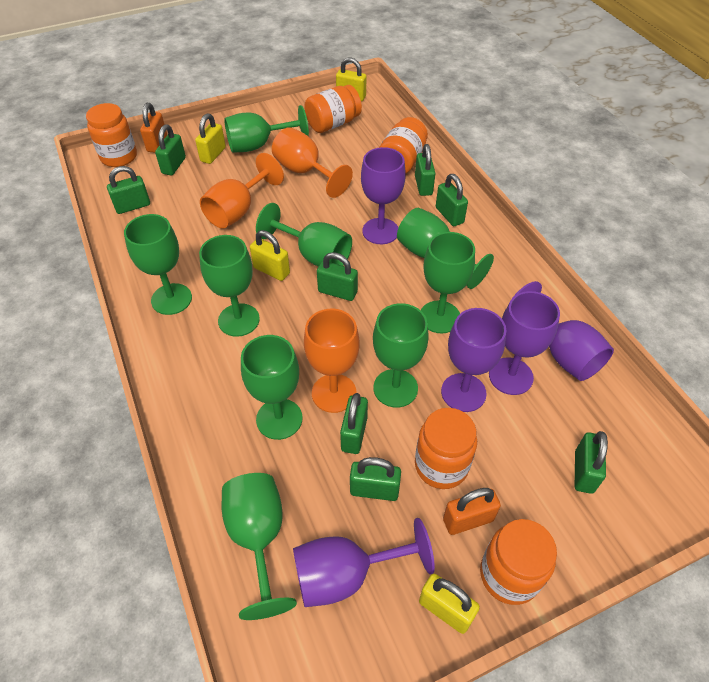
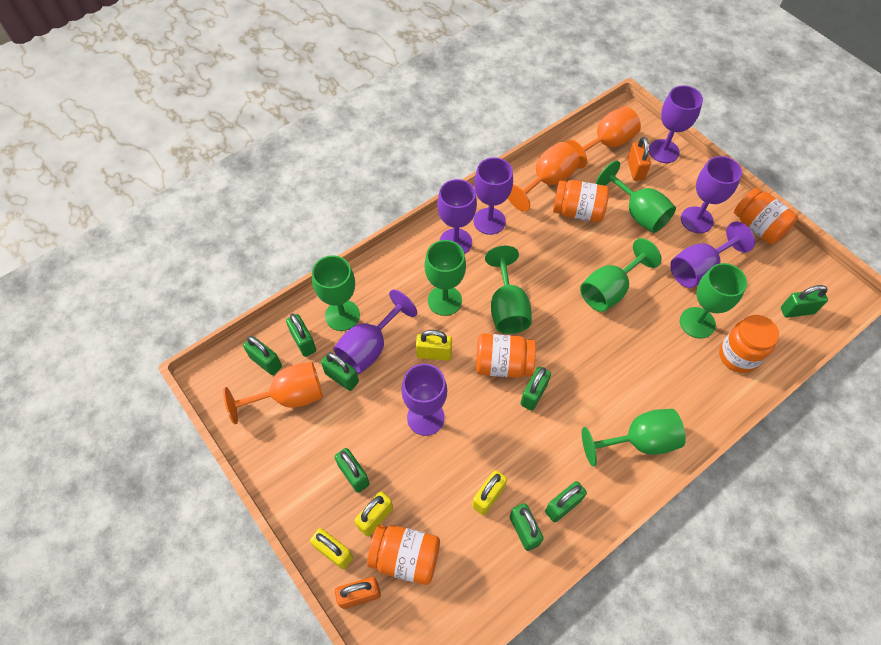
green goblet: 9 -> 7
purple goblet: 5 -> 7

